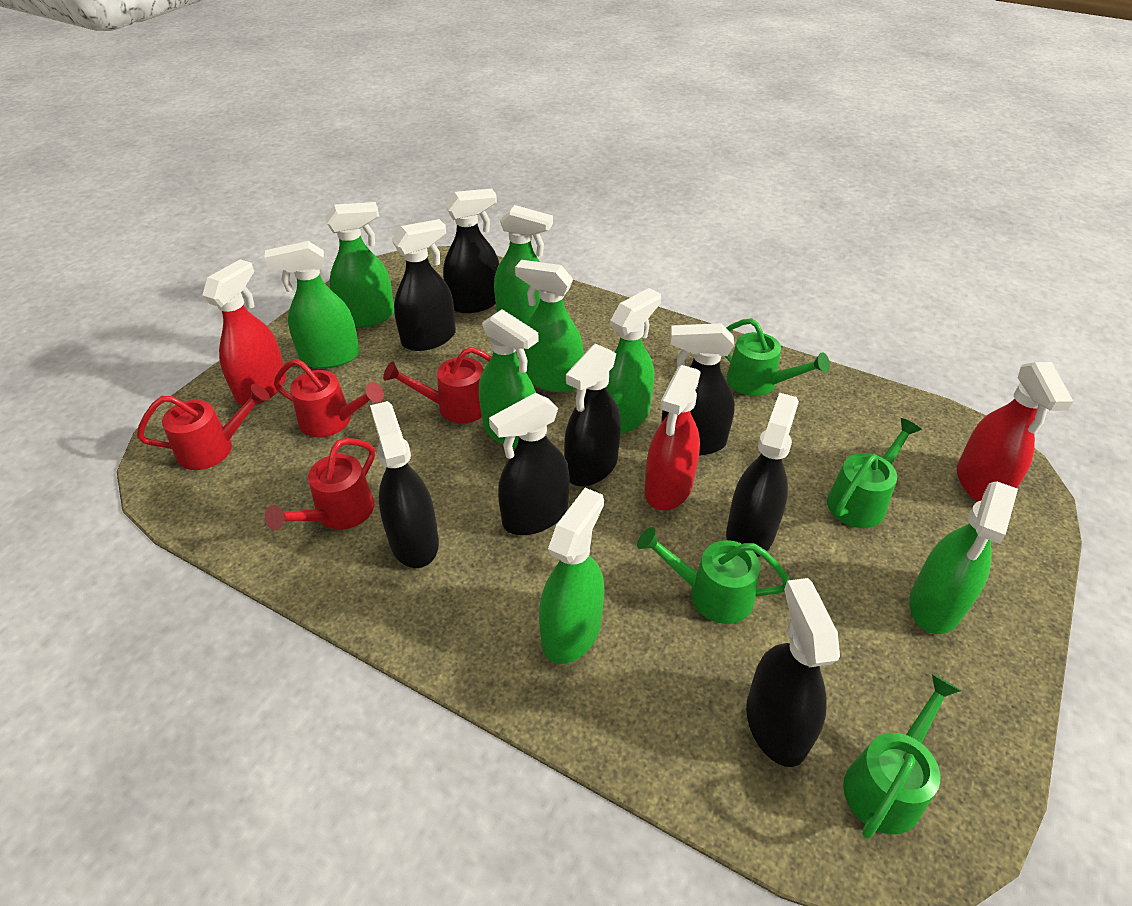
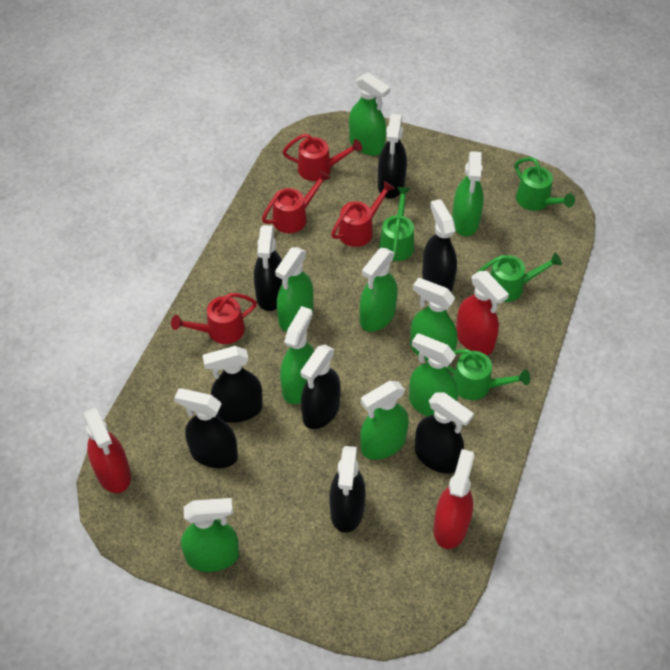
green spray bottle: 8 -> 9

